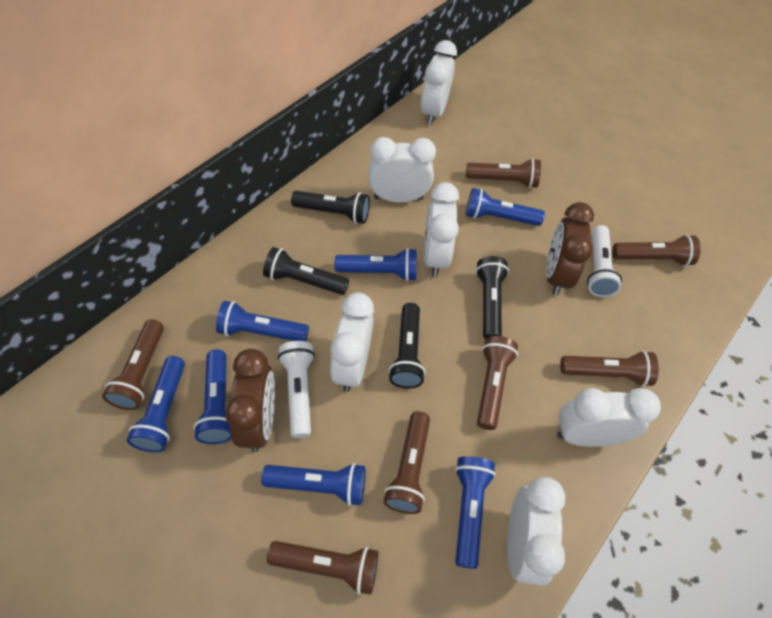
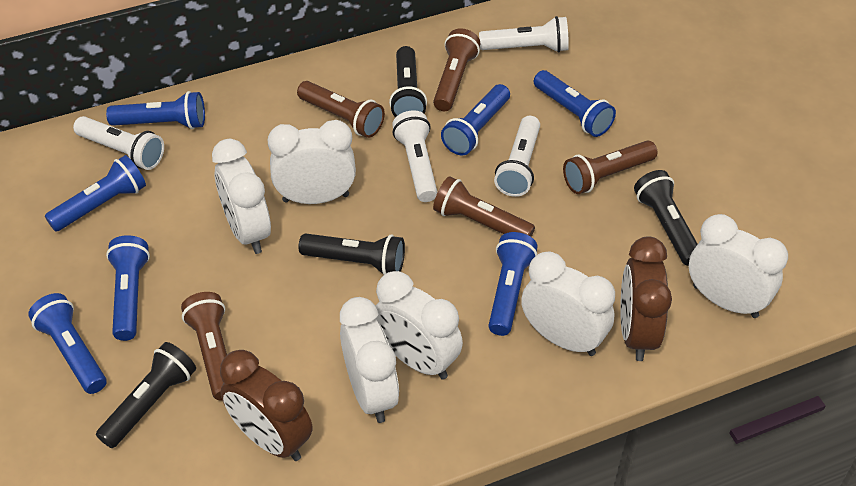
brown flashlight: 7 -> 5
white flashlight: 2 -> 4

